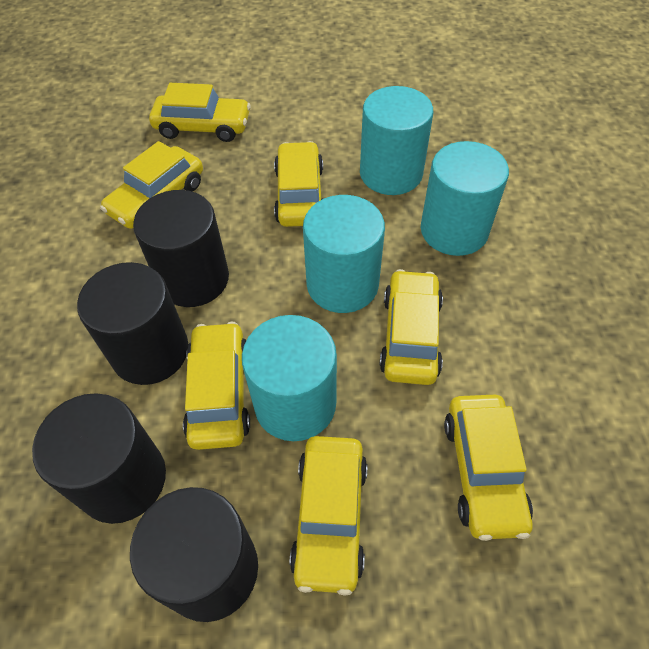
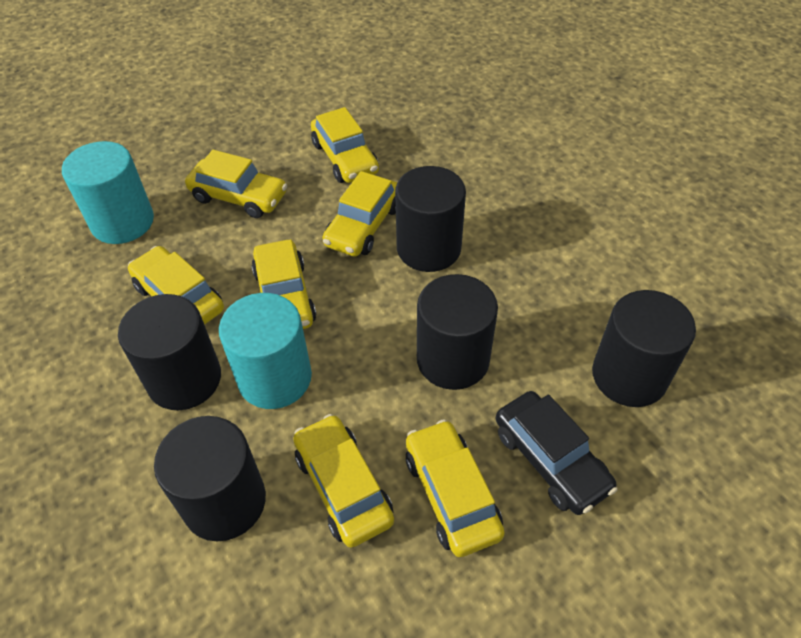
black car: 0 -> 1
black cylinder: 4 -> 5
turquoise cylinder: 4 -> 2

